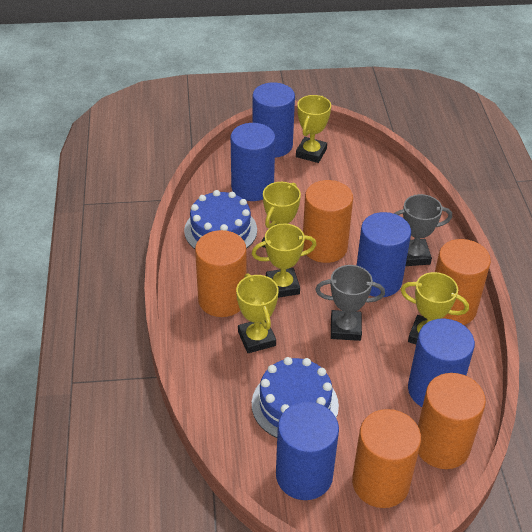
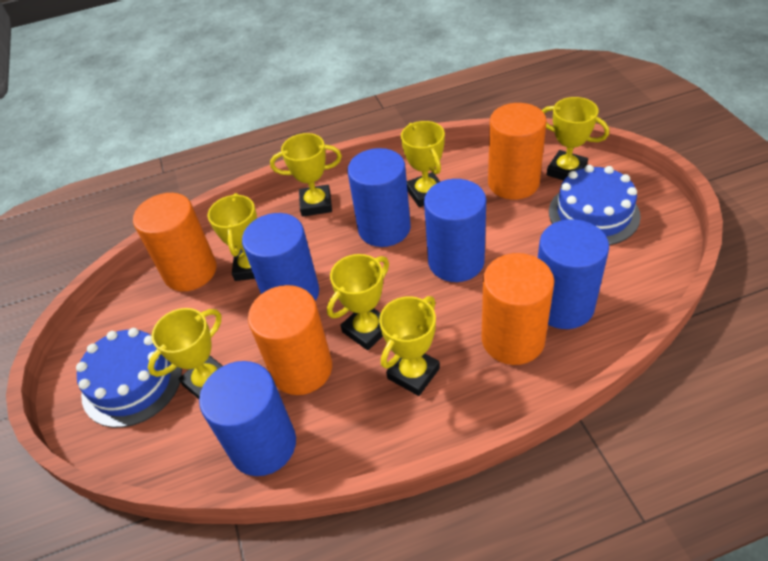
grey trophy: 2 -> 0
orange cylinder: 5 -> 4
yellow trophy: 5 -> 7

